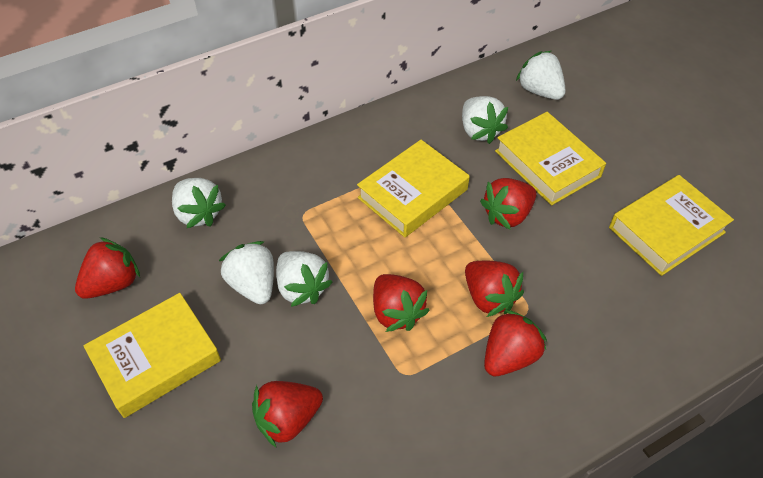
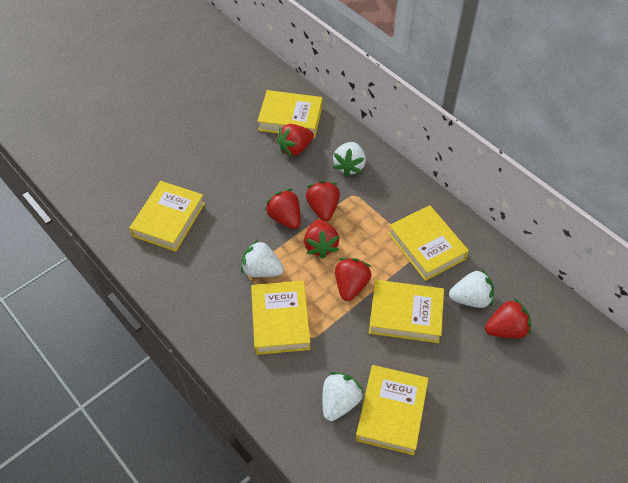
white strawberry: 5 -> 4
yellow book: 4 -> 6

